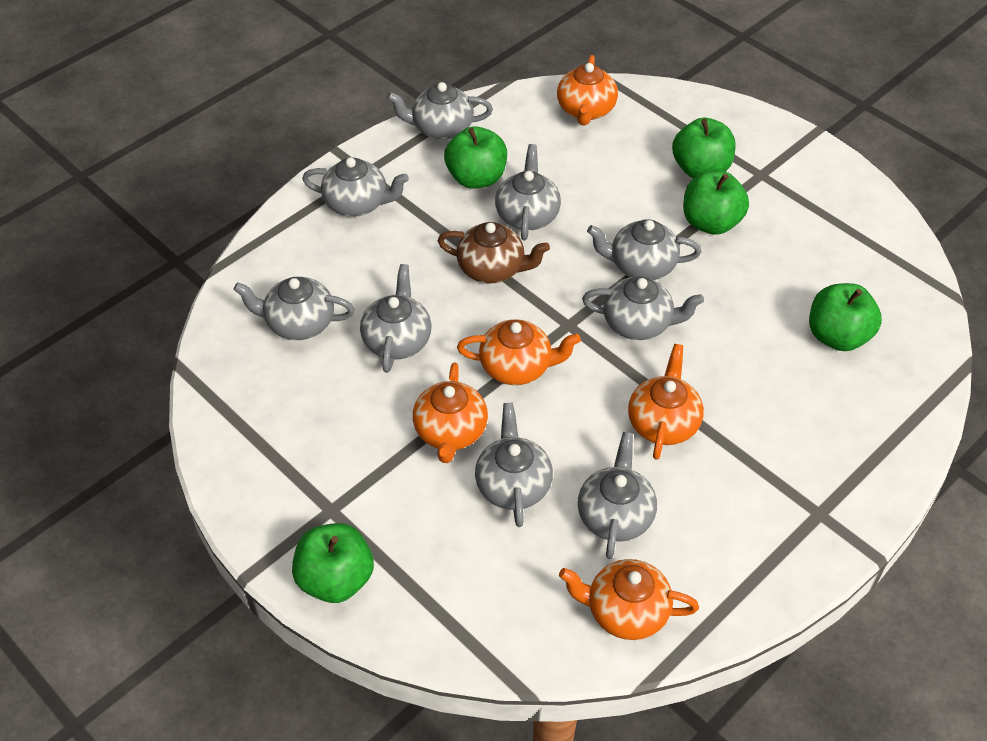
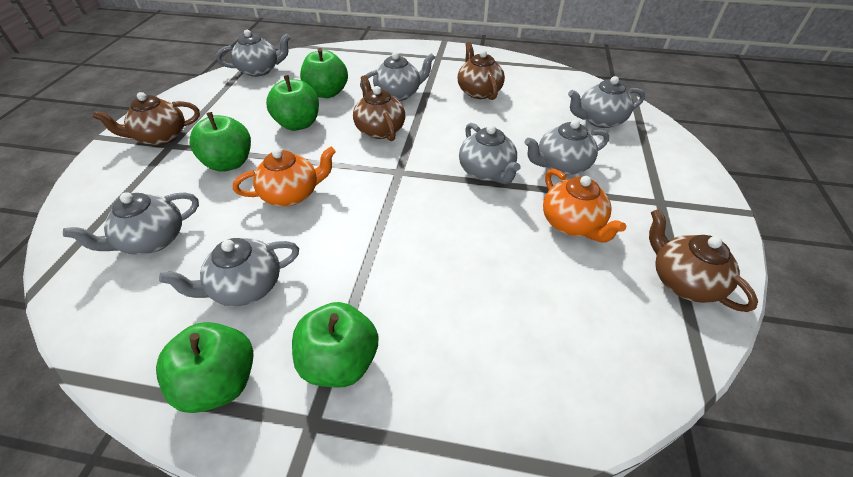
brown teapot: 1 -> 4
grey teapot: 9 -> 7
orange teapot: 5 -> 2

